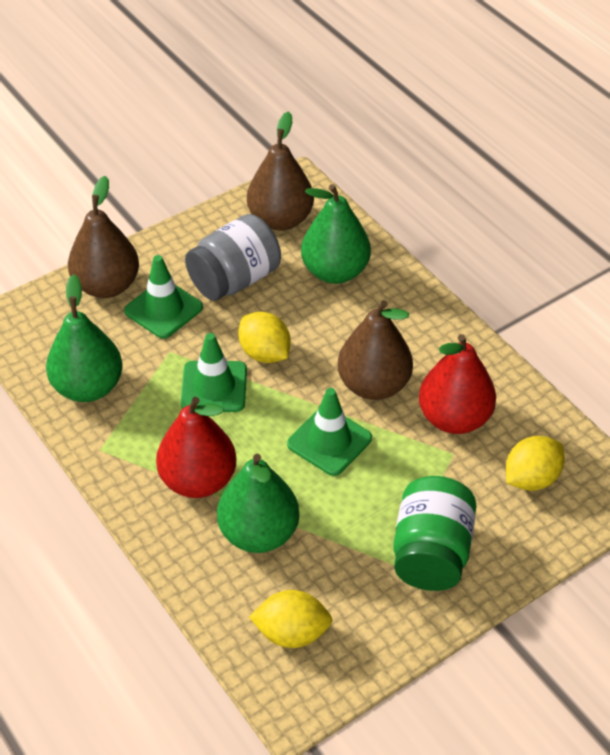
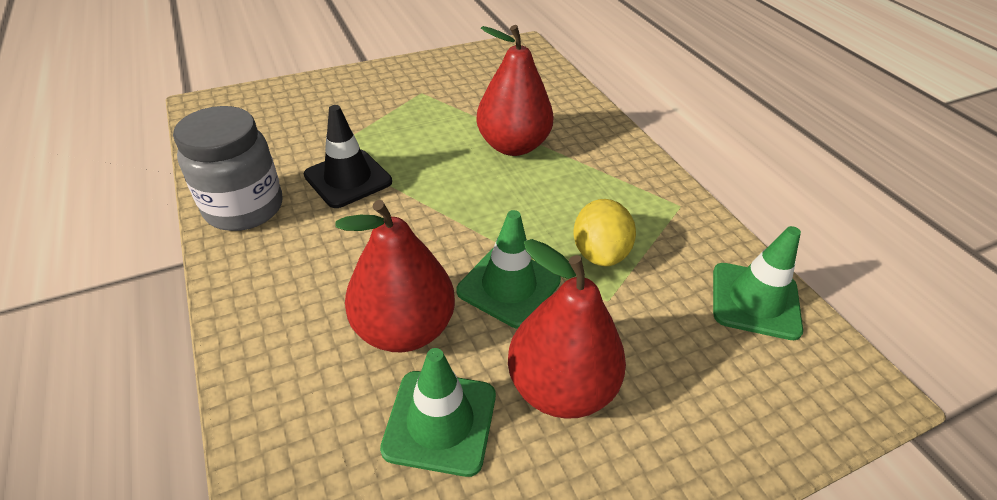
black traffic cone: 0 -> 1
brown pear: 3 -> 0
green jar: 1 -> 0
green pear: 3 -> 0
red pear: 2 -> 3
yellow lemon: 3 -> 1

